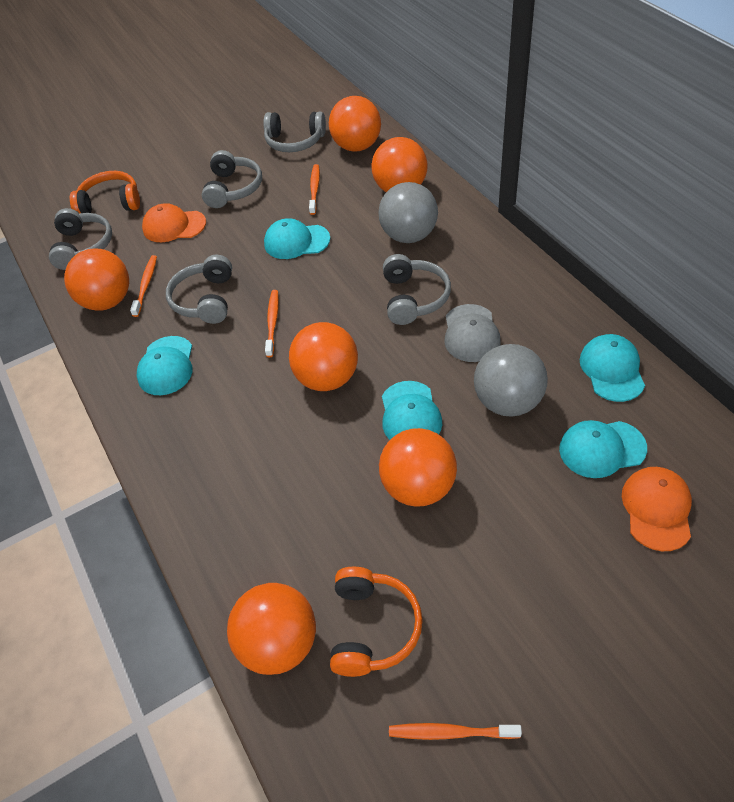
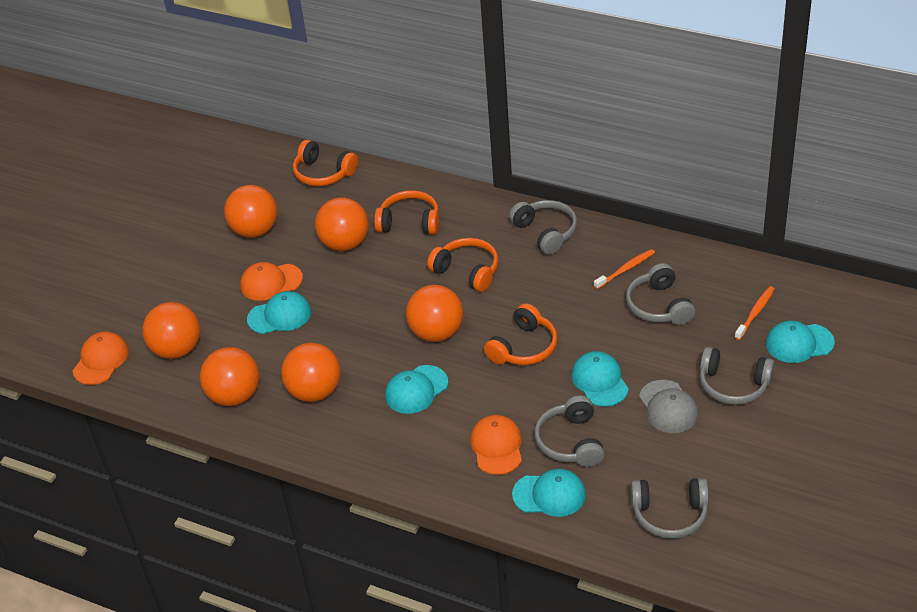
grey ball: 2 -> 0
orange cap: 2 -> 3
orange headphones: 2 -> 4
orange toothbrush: 4 -> 2

